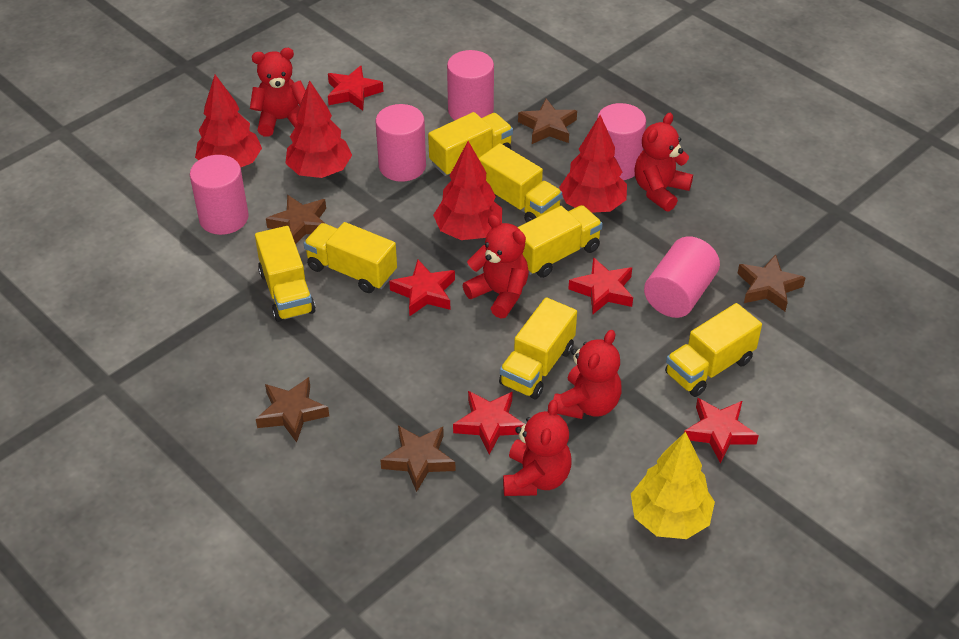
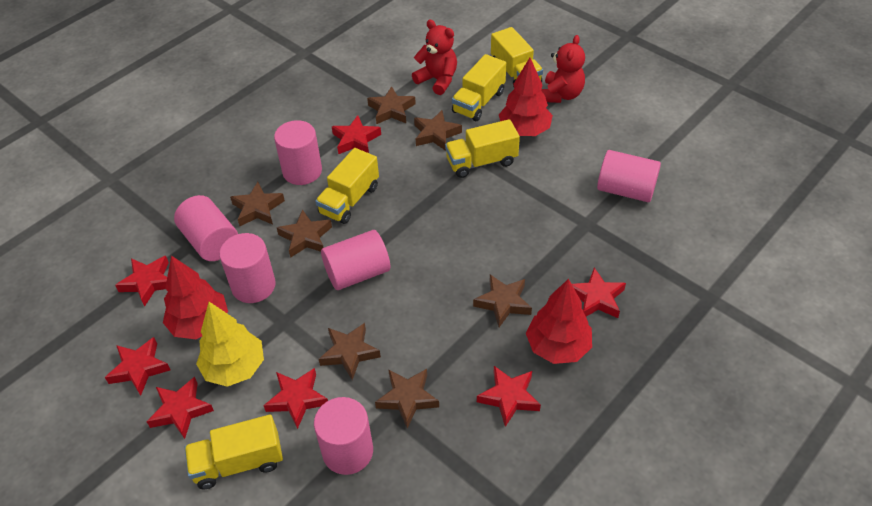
brown star: 5 -> 7
pink cylinder: 5 -> 6
red star: 5 -> 7
red teddy bear: 5 -> 2
red tree: 4 -> 3
yellow truck: 7 -> 5

